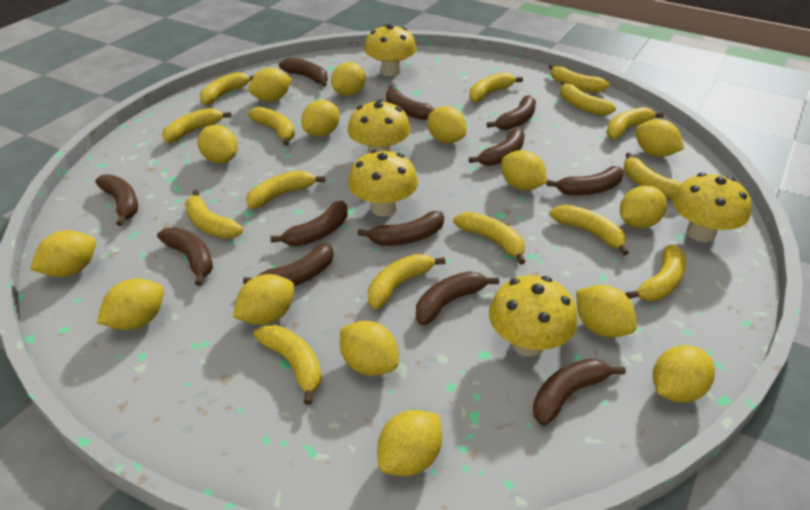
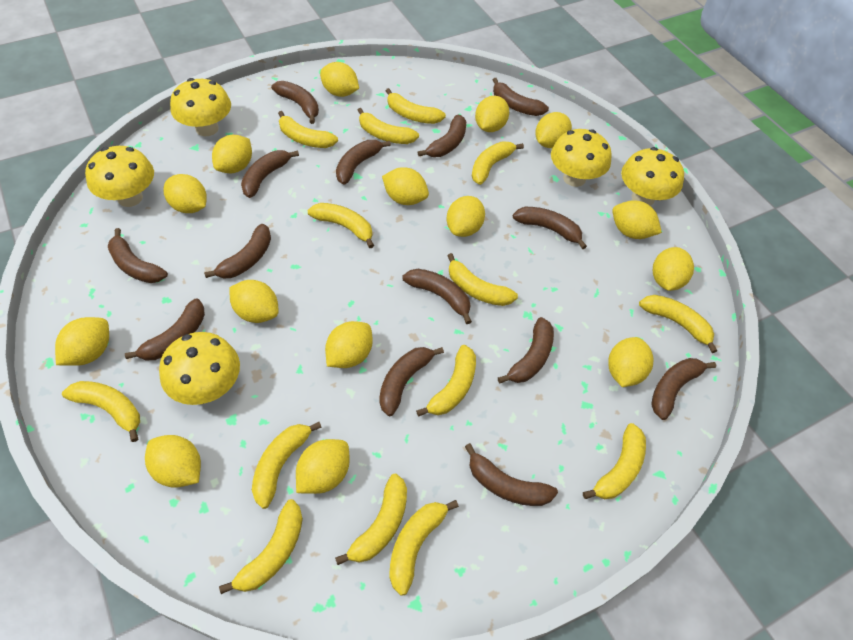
brown banana: 12 -> 14
yellow banana: 15 -> 14

